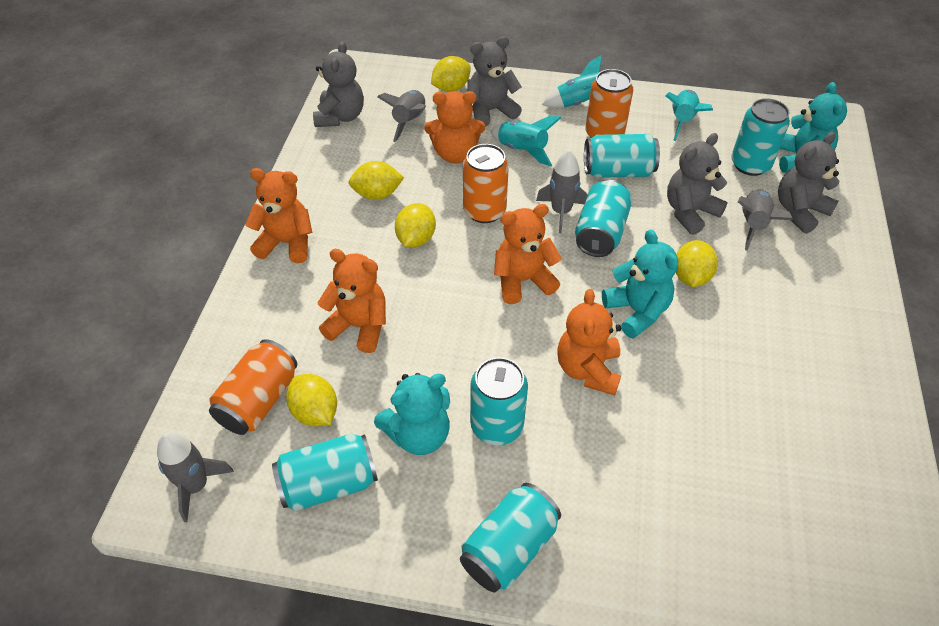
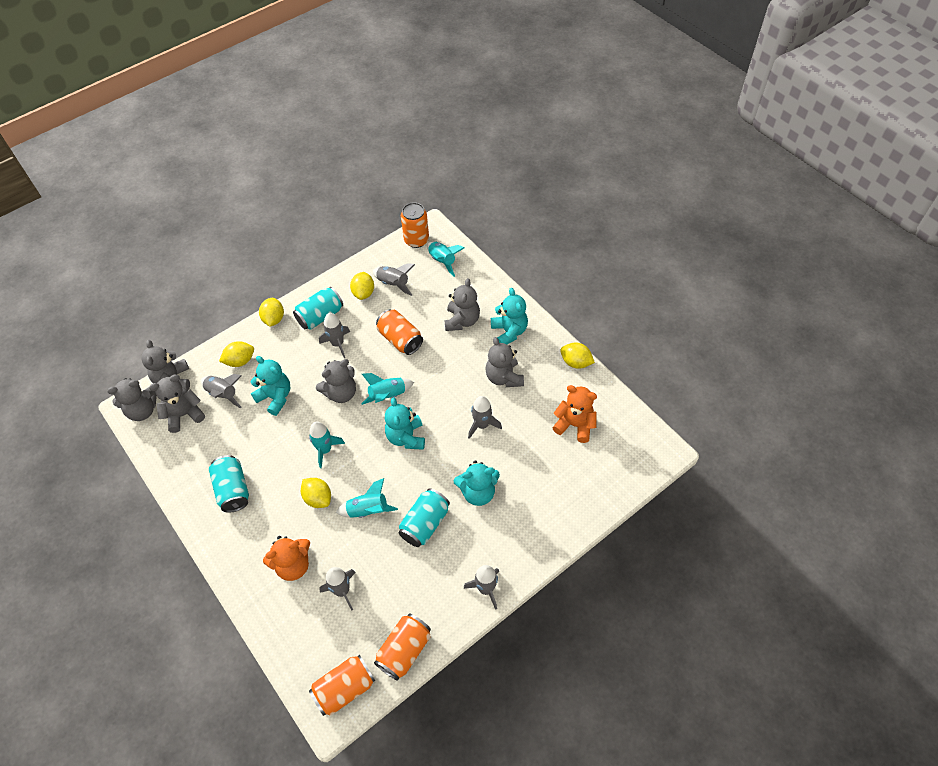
grey rocket: 4 -> 6
grey teddy bear: 4 -> 6
orange can: 3 -> 4
orange teddy bear: 5 -> 2
turquoise can: 6 -> 3
turquoise rocket: 3 -> 4
turquoise teddy bear: 3 -> 4

